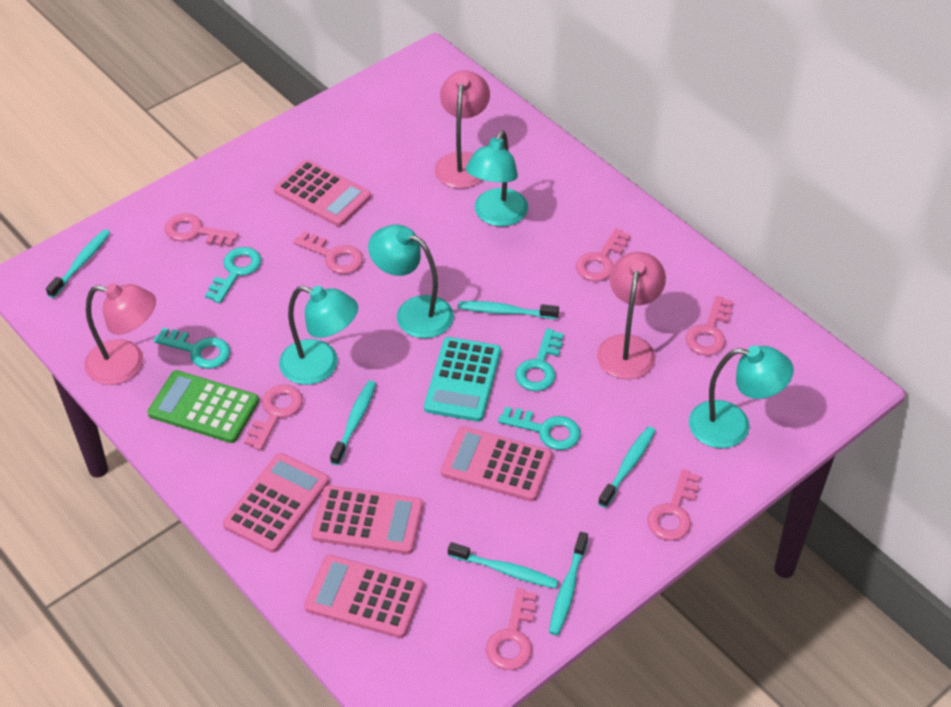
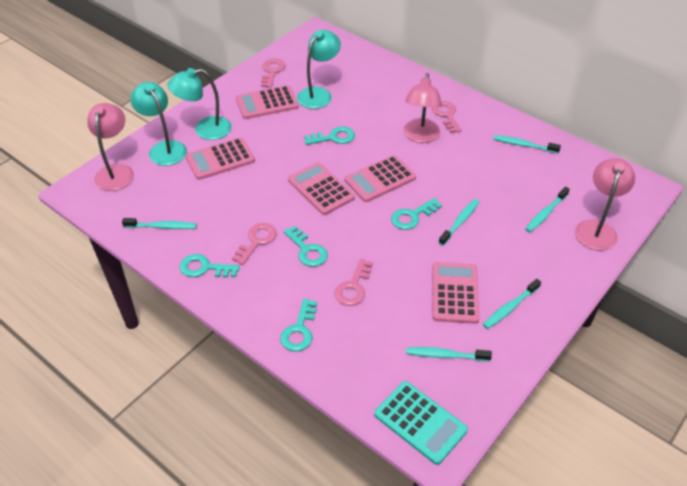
green calculator: 1 -> 0
pink key: 7 -> 4
turquoise key: 4 -> 5
turquoise lamp: 4 -> 3

